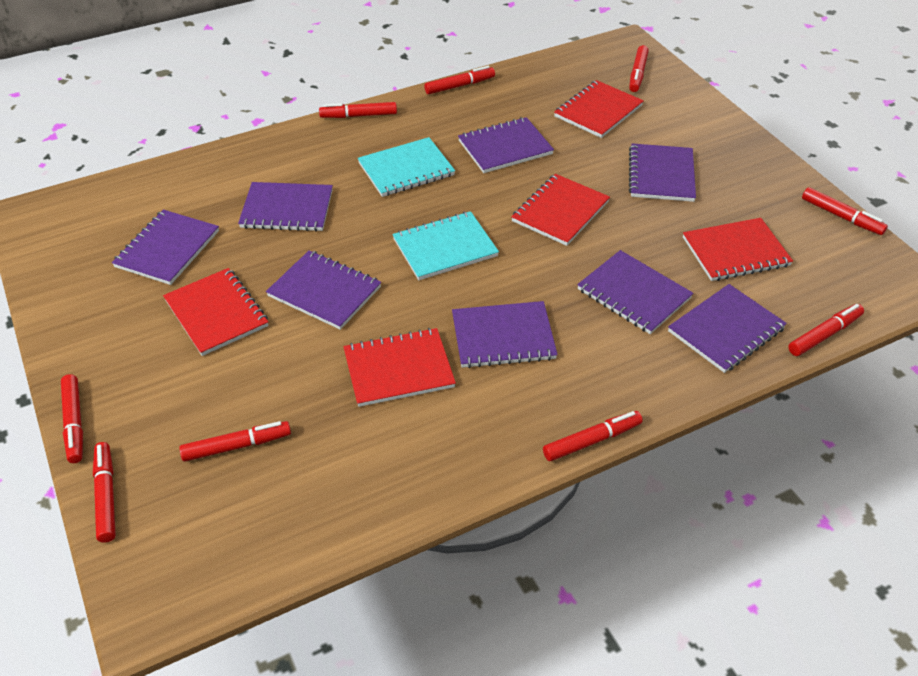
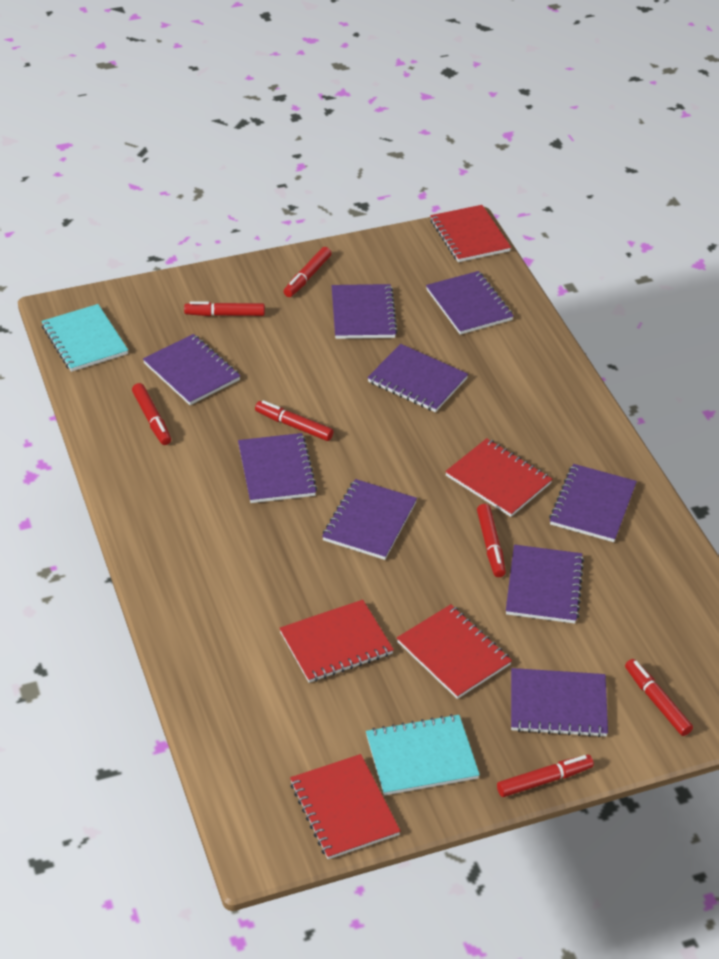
purple notebook: 8 -> 9
red marker: 9 -> 7

